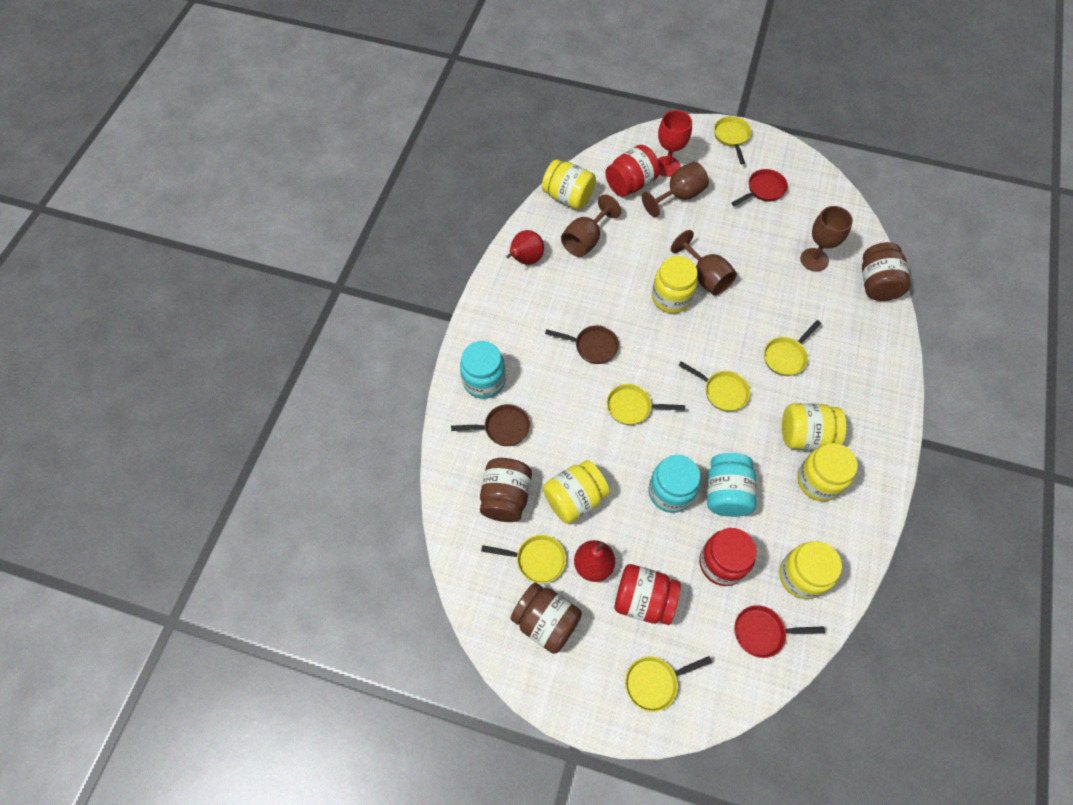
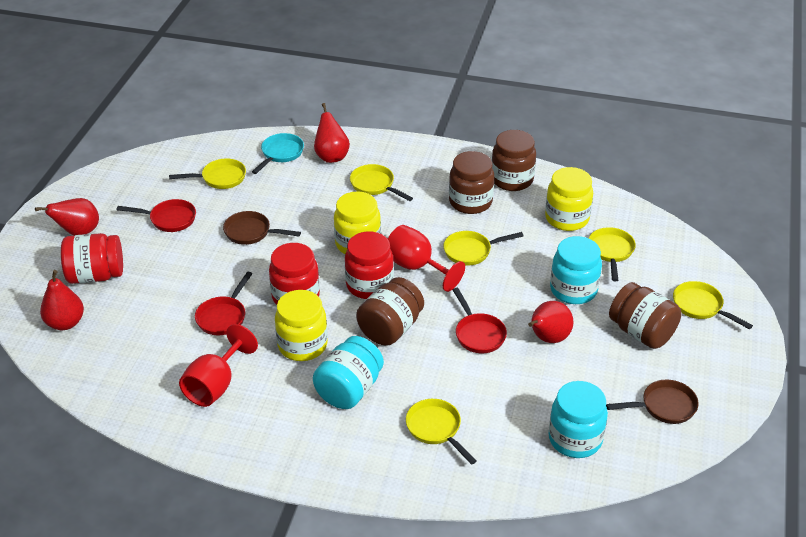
brown goblet: 4 -> 0
brown jar: 3 -> 4
red goblet: 1 -> 2
red pan: 2 -> 3
red pear: 2 -> 4
turquoise pan: 0 -> 1
yellow jar: 6 -> 3

